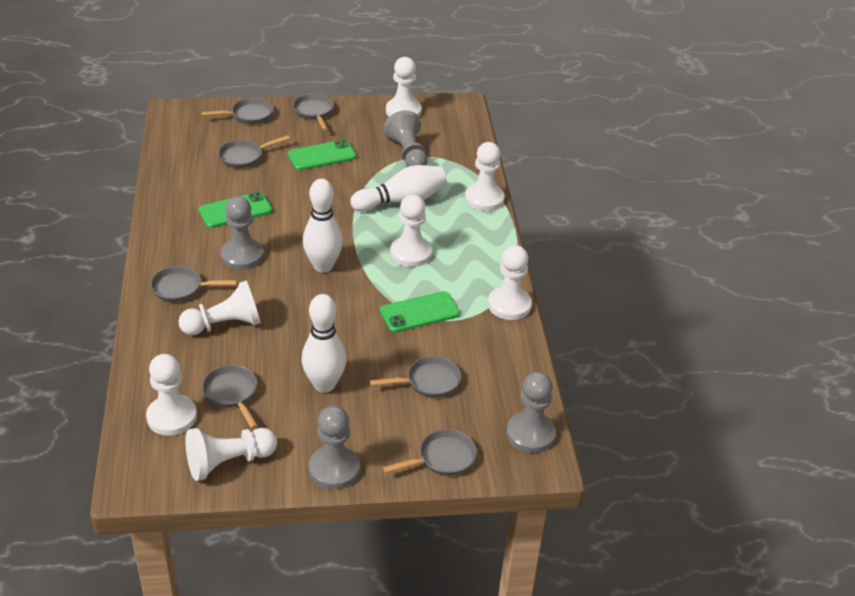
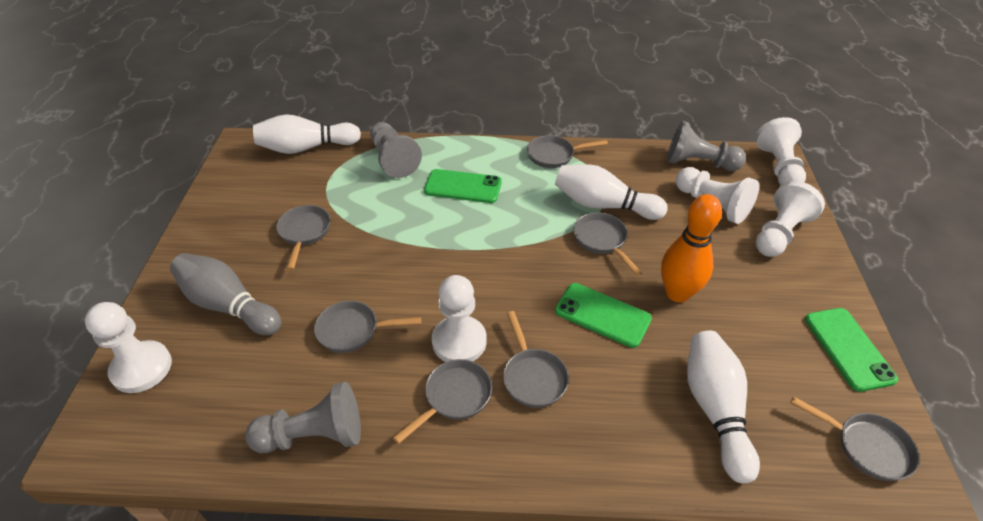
grey bowling pin: 0 -> 1
grey pawn: 4 -> 3
orange bowling pin: 0 -> 1
white pawn: 7 -> 5

